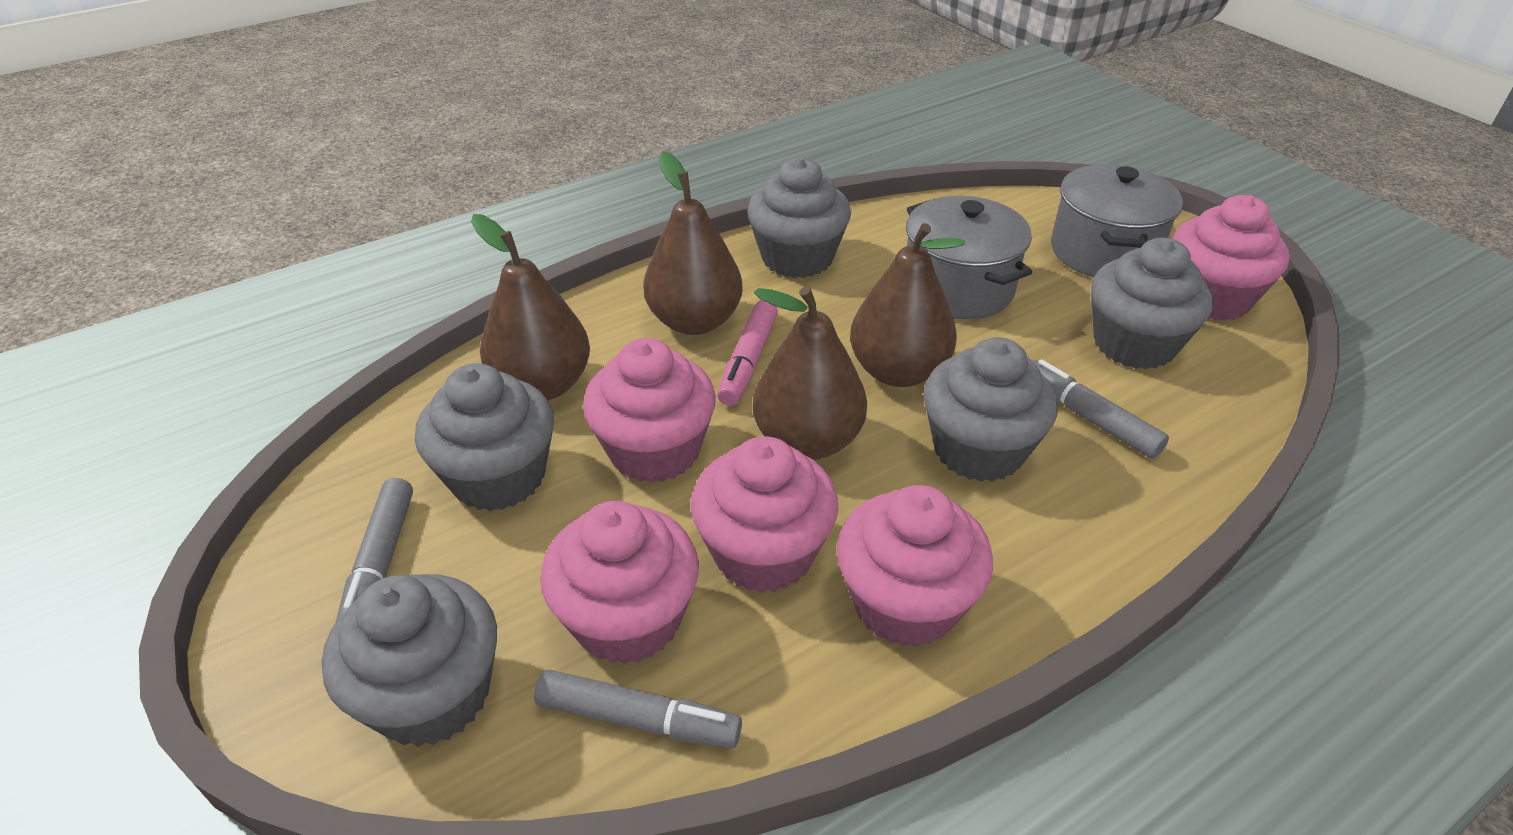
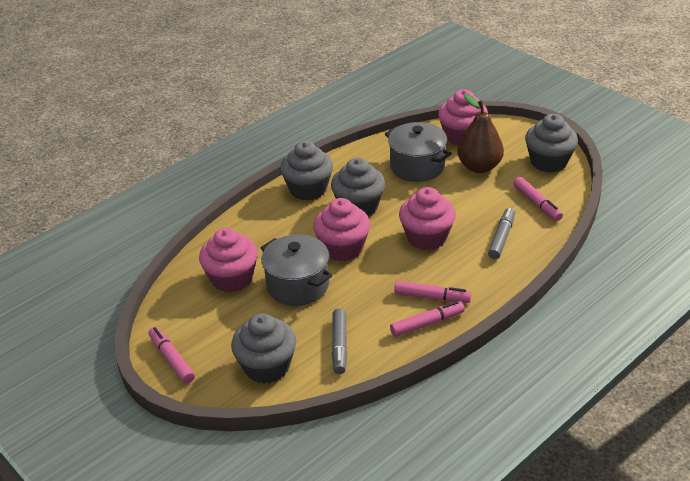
brown pear: 4 -> 1
grey cupcake: 5 -> 4
grey marker: 3 -> 2
pink cupcake: 5 -> 4
pink marker: 1 -> 4

